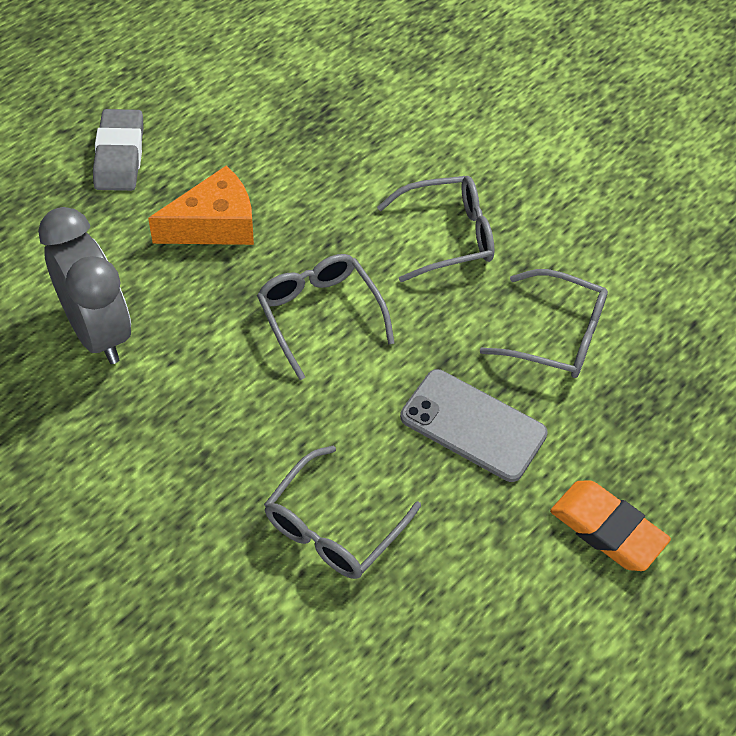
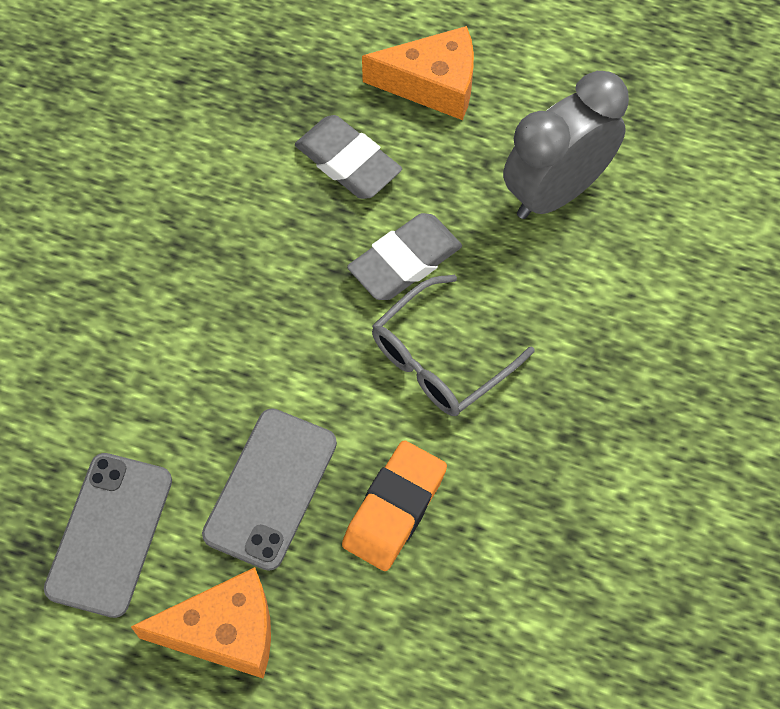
grey eraser: 1 -> 2
grey glasses: 4 -> 1
grey phone: 1 -> 2
orange cheese: 1 -> 2

